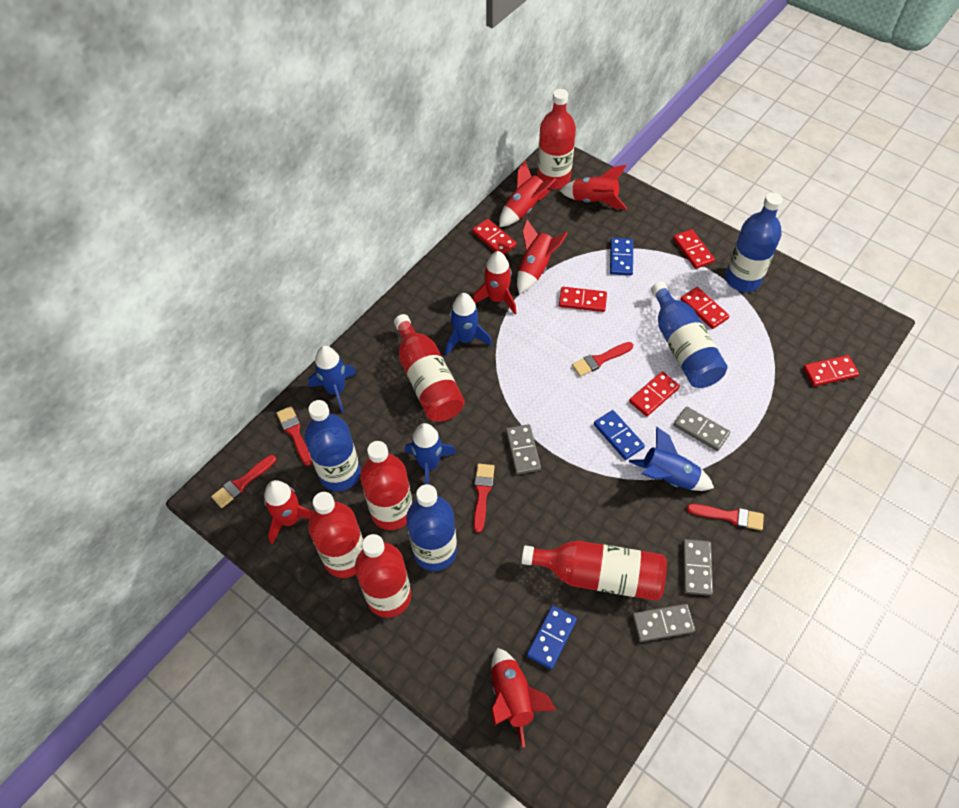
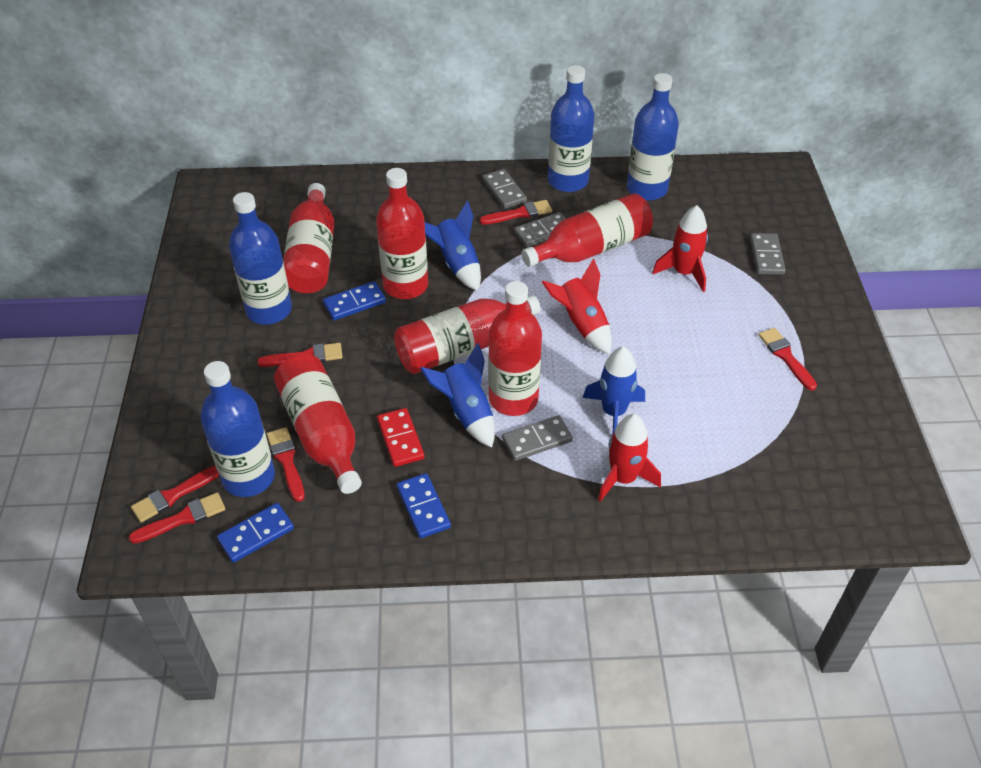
blue rocket: 4 -> 3
red brush: 5 -> 6
red domino: 6 -> 1
red rocket: 6 -> 3

